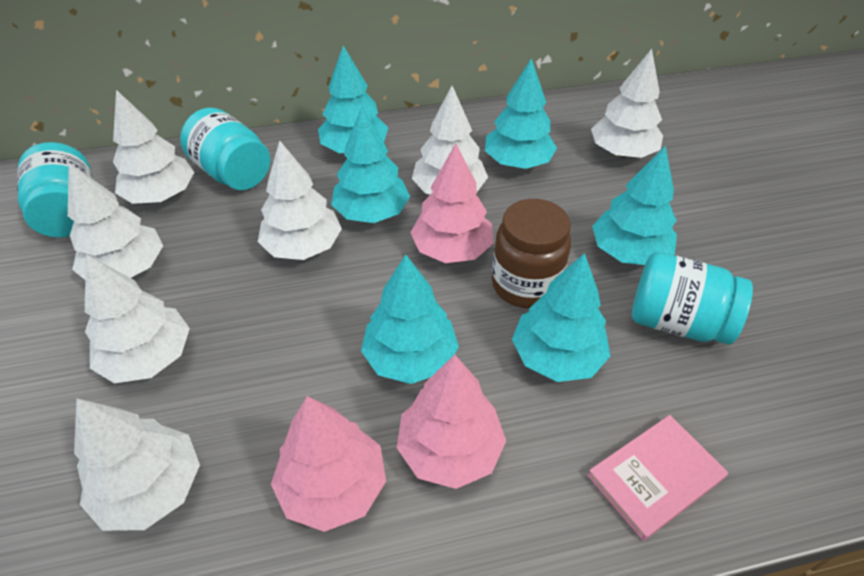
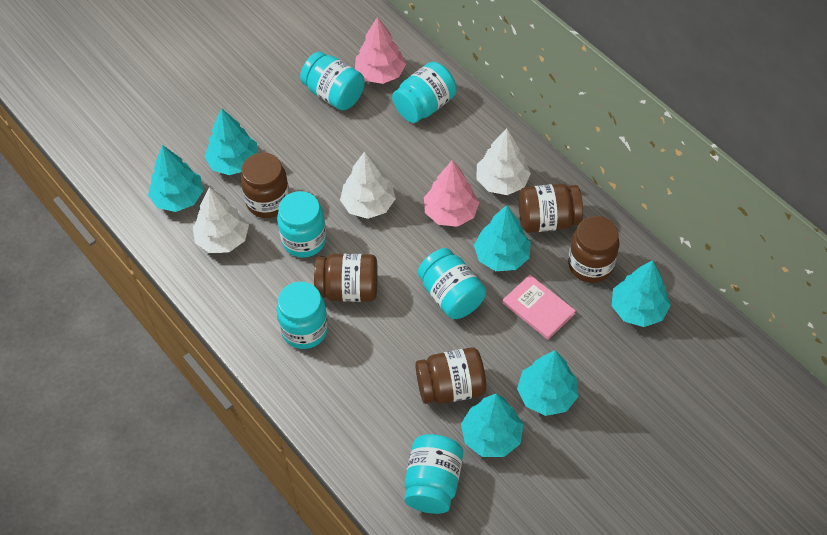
brown jar: 1 -> 5
pink tree: 3 -> 2
turquoise jar: 3 -> 6
white tree: 7 -> 3

